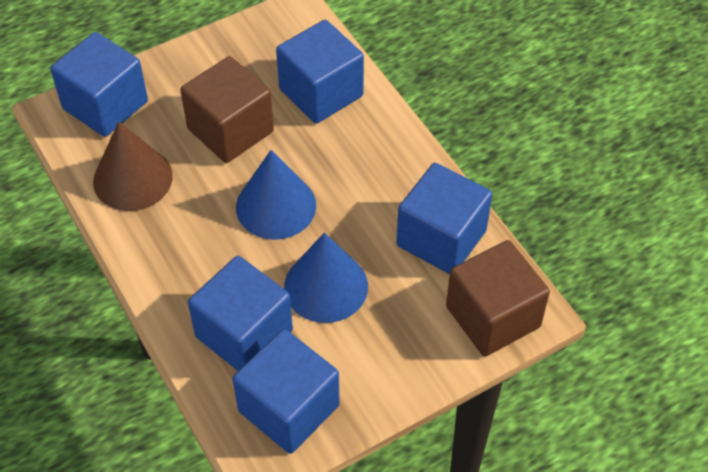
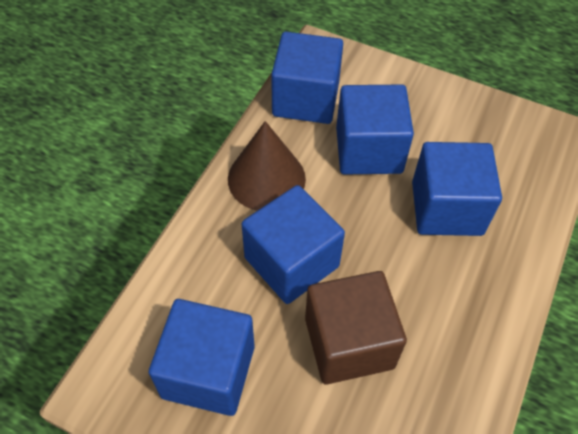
blue cone: 2 -> 0
brown cube: 2 -> 1

